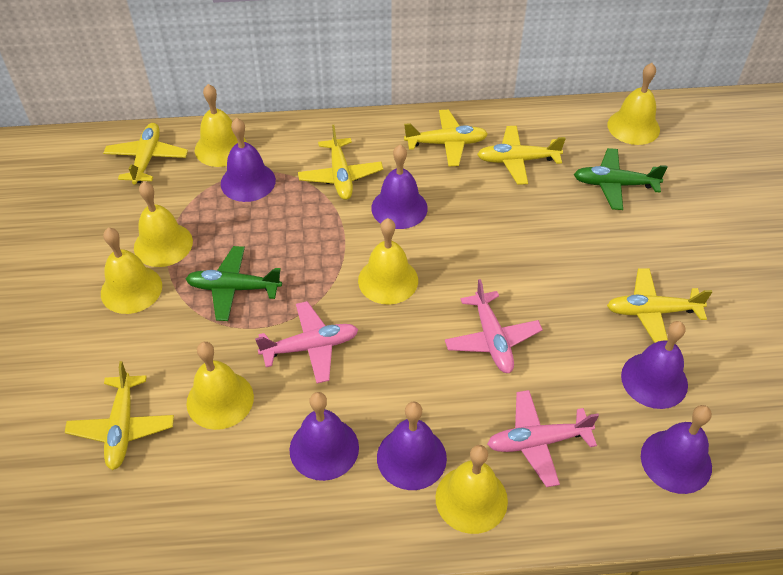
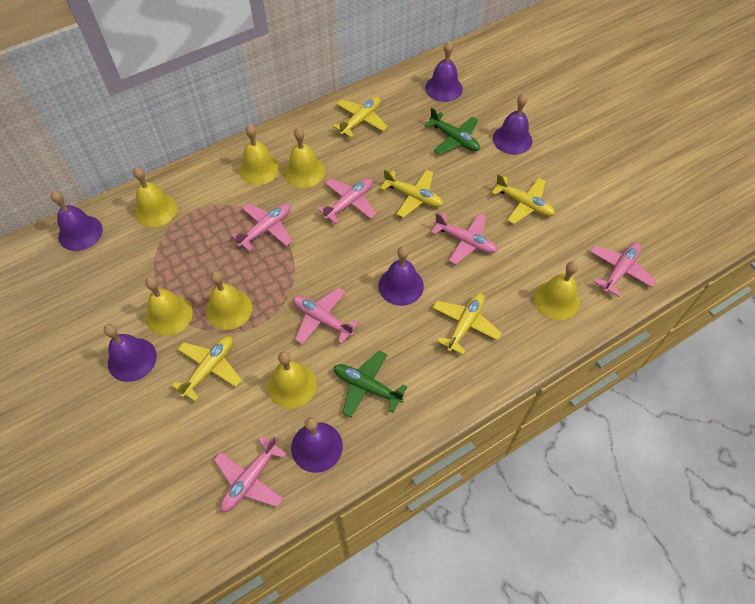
pink plane: 3 -> 6
yellow plane: 6 -> 5

